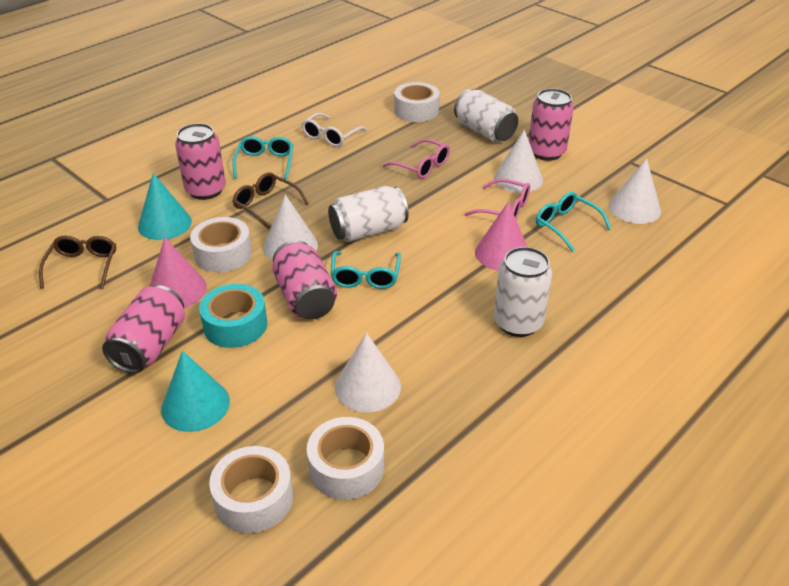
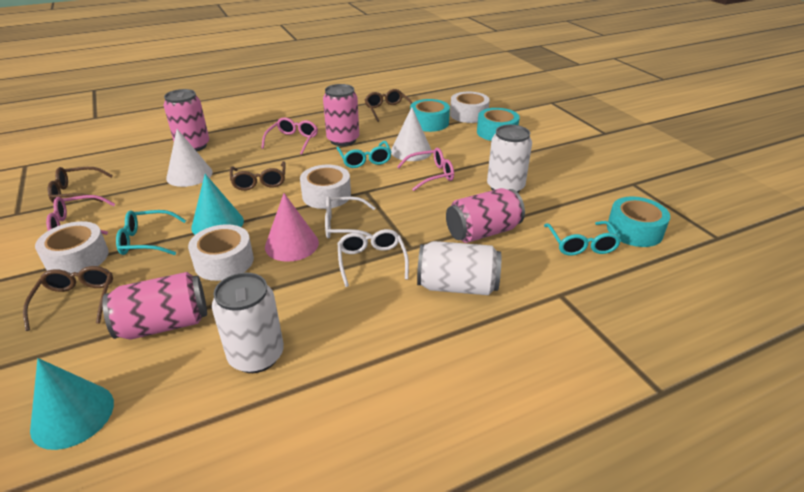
brown glasses: 2 -> 4
pink cone: 2 -> 1
pink glasses: 2 -> 3
turquoise tape: 1 -> 3
white cone: 4 -> 2
white glasses: 1 -> 2

